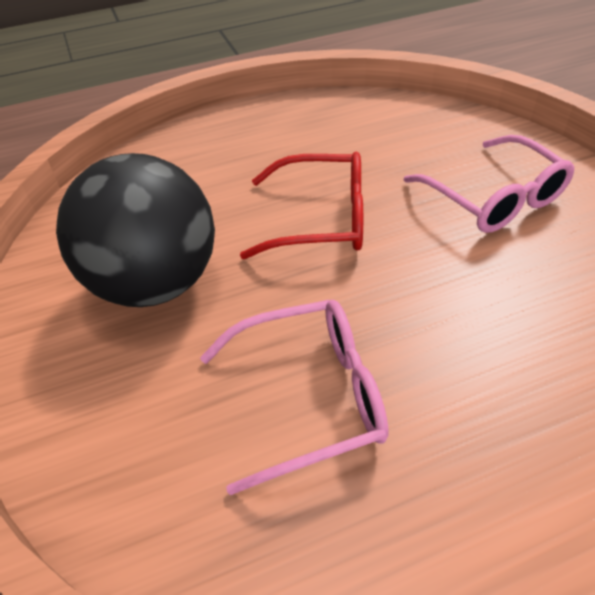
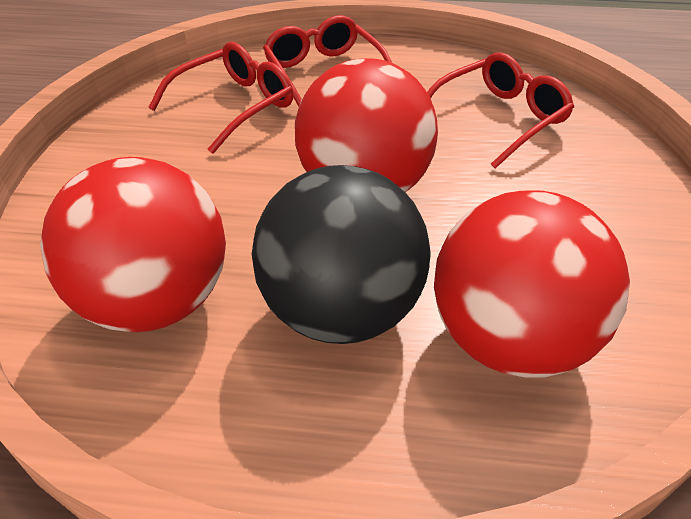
pink glasses: 2 -> 0
red ball: 0 -> 3
red glasses: 1 -> 3

